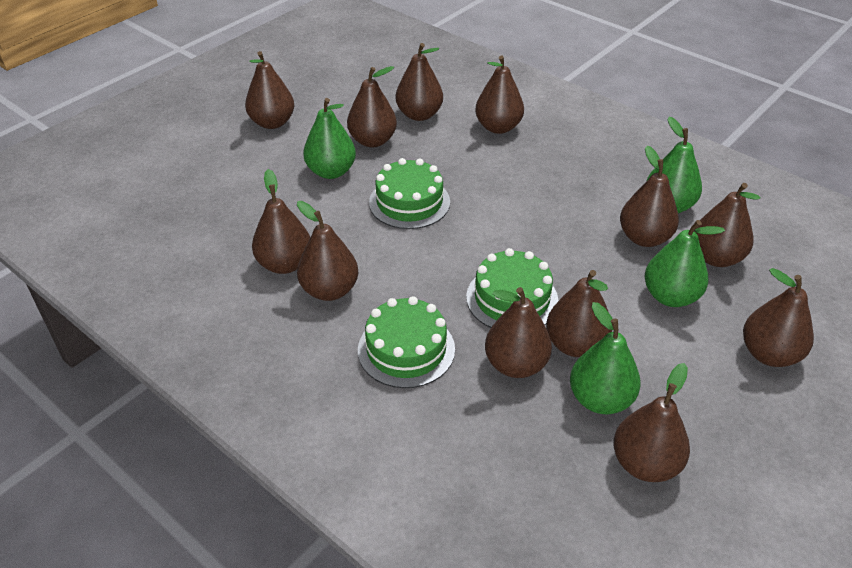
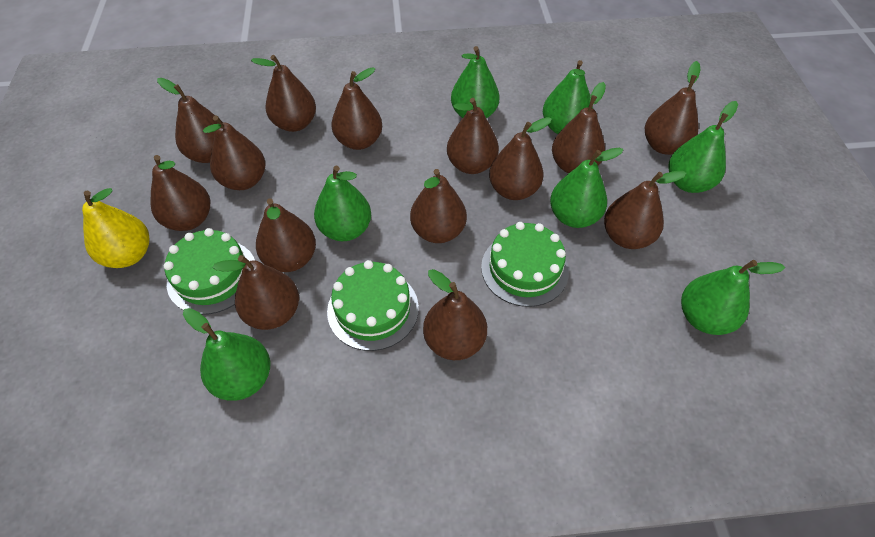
brown pear: 12 -> 14
green pear: 4 -> 7
yellow pear: 0 -> 1

